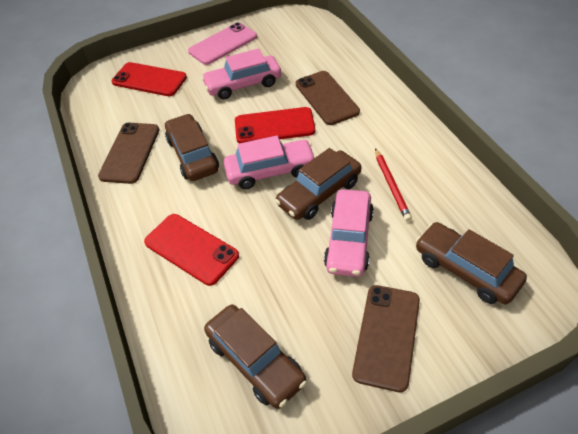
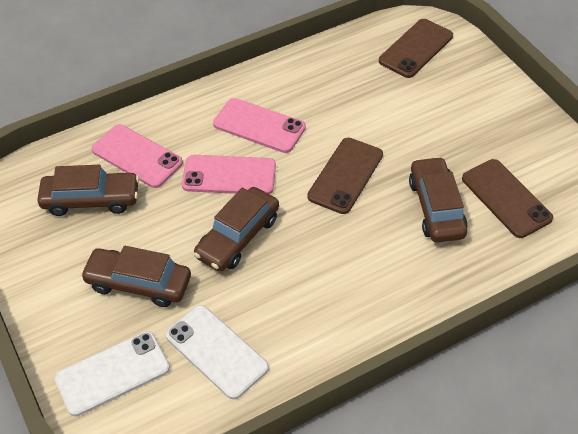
pink car: 3 -> 0
pink phone: 1 -> 3
red pencil: 1 -> 0
red phone: 3 -> 0
white phone: 0 -> 2

